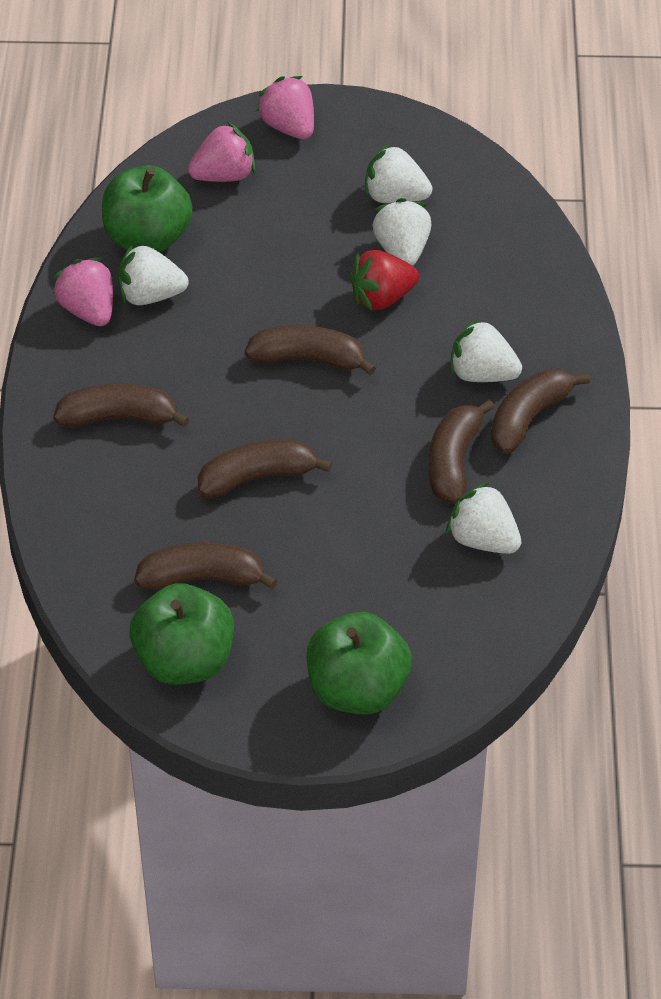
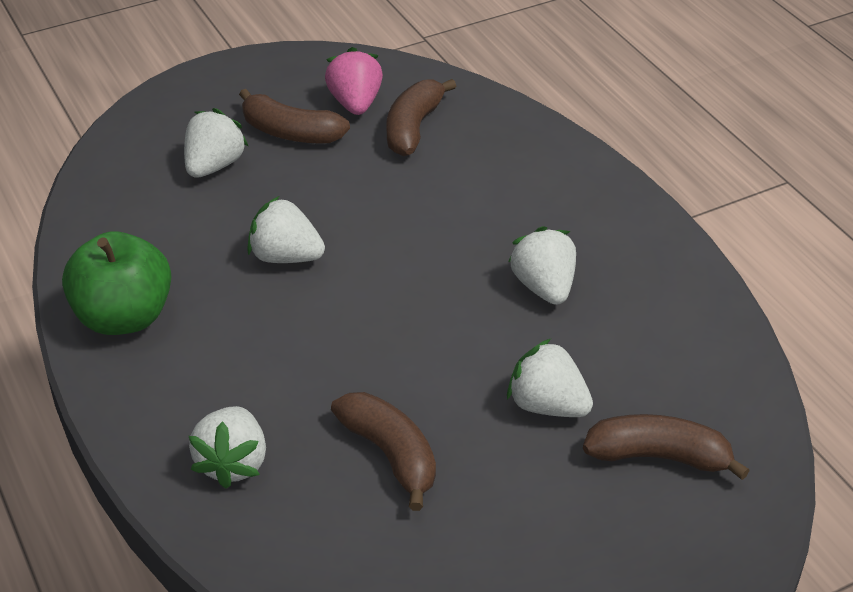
brown banana: 6 -> 4
green apple: 3 -> 1
pink strawberry: 3 -> 1
red strawberry: 1 -> 0

